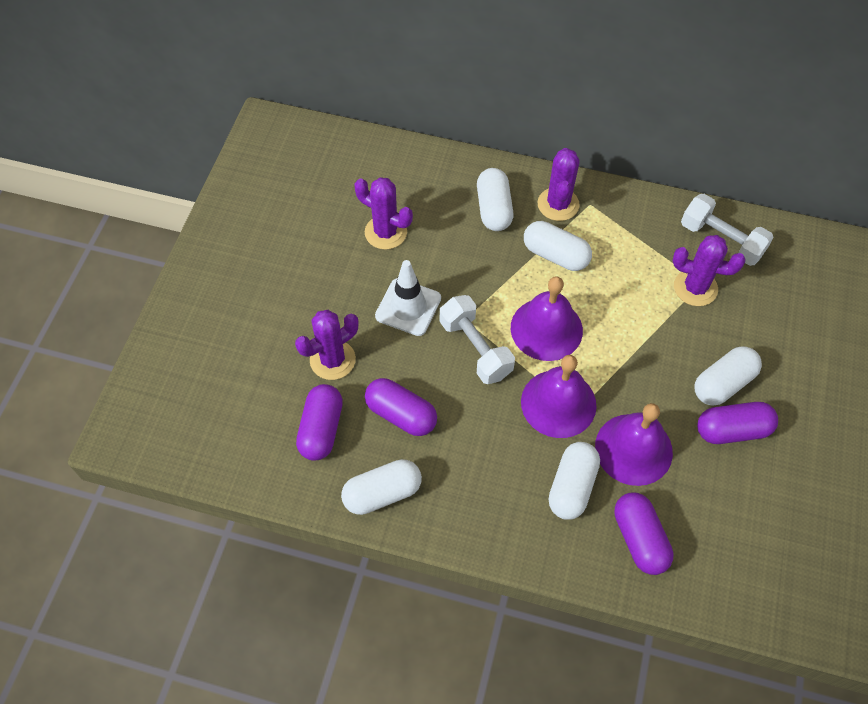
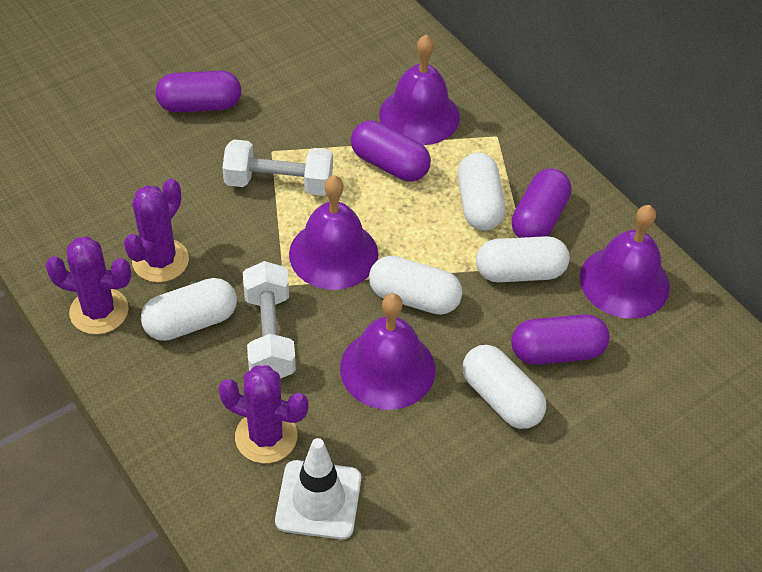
purple bell: 3 -> 4
purple cactus: 4 -> 3

